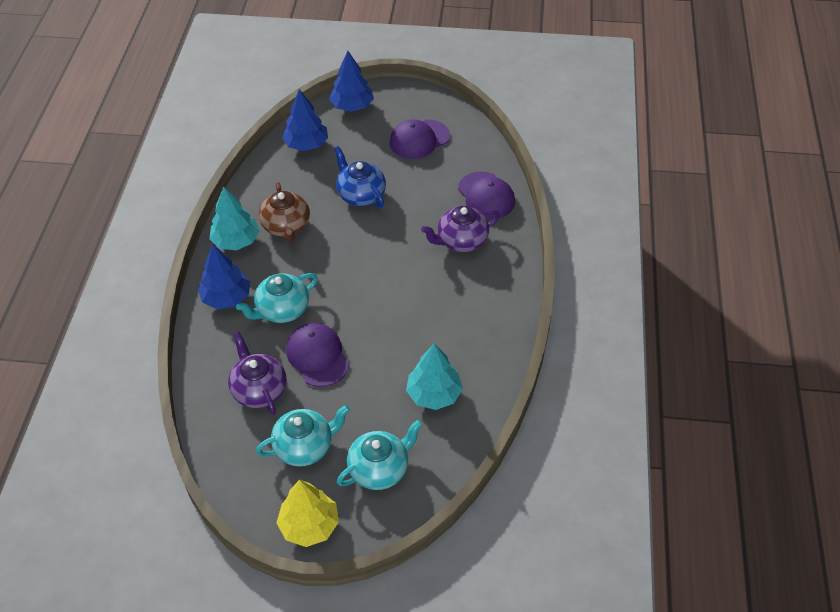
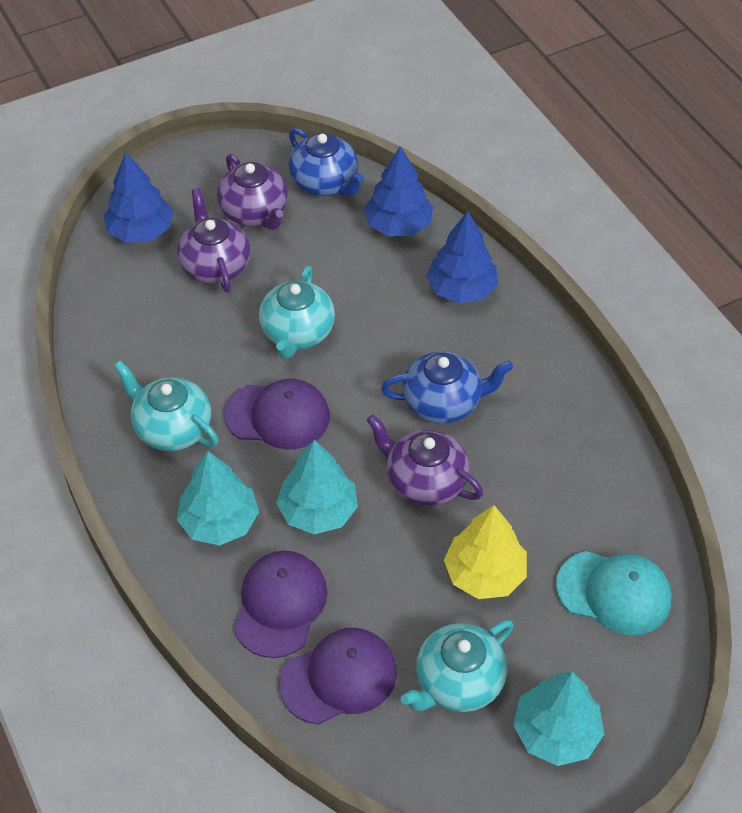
blue teapot: 1 -> 2
brown teapot: 1 -> 0
purple teapot: 2 -> 3
turquoise cap: 0 -> 1
turquoise tree: 2 -> 3

